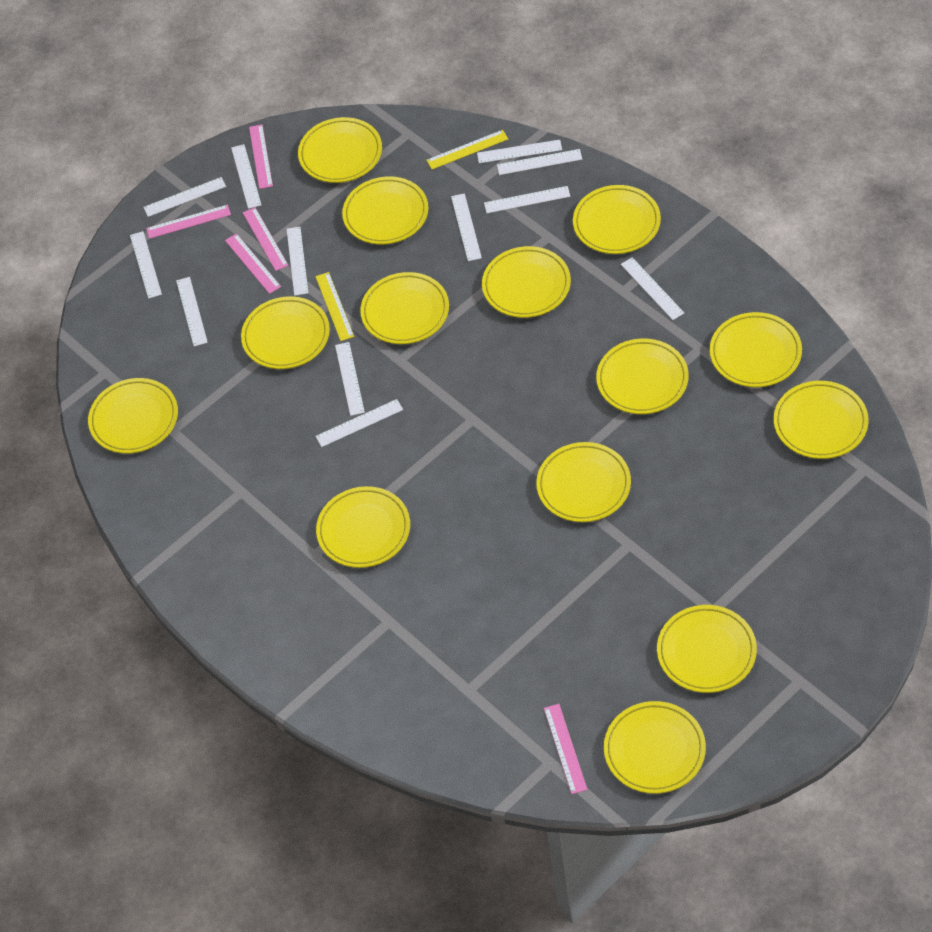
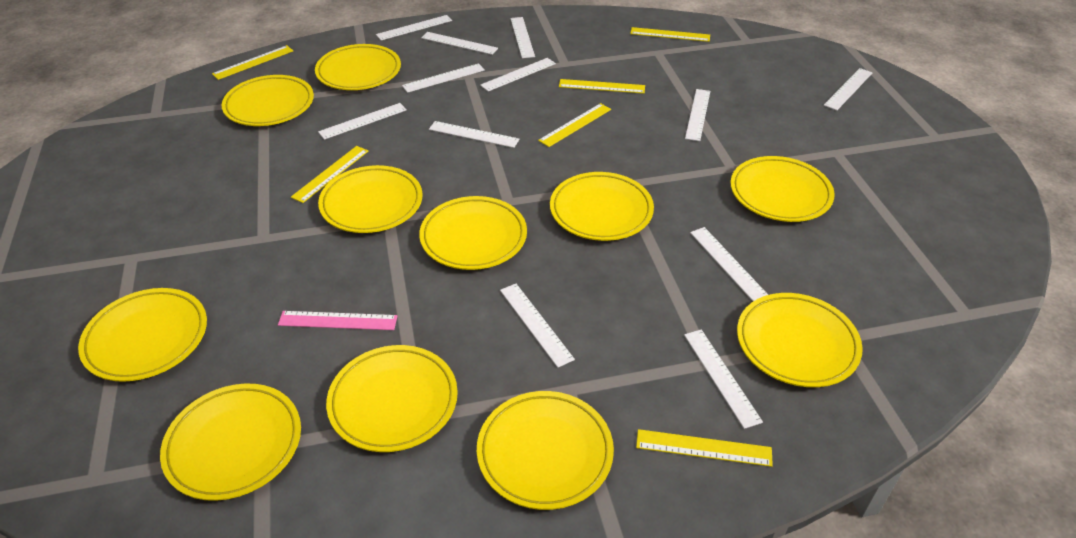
pink ruler: 5 -> 1
yellow plate: 14 -> 11
yellow ruler: 2 -> 6

